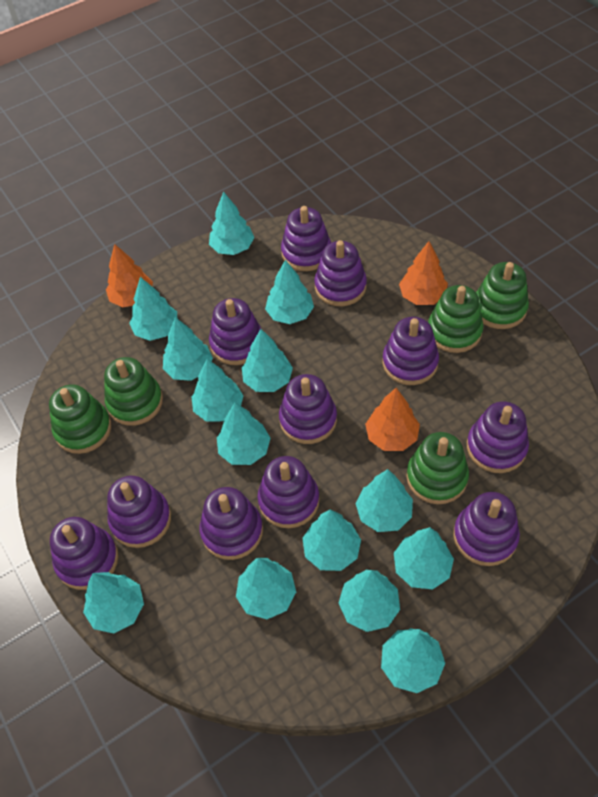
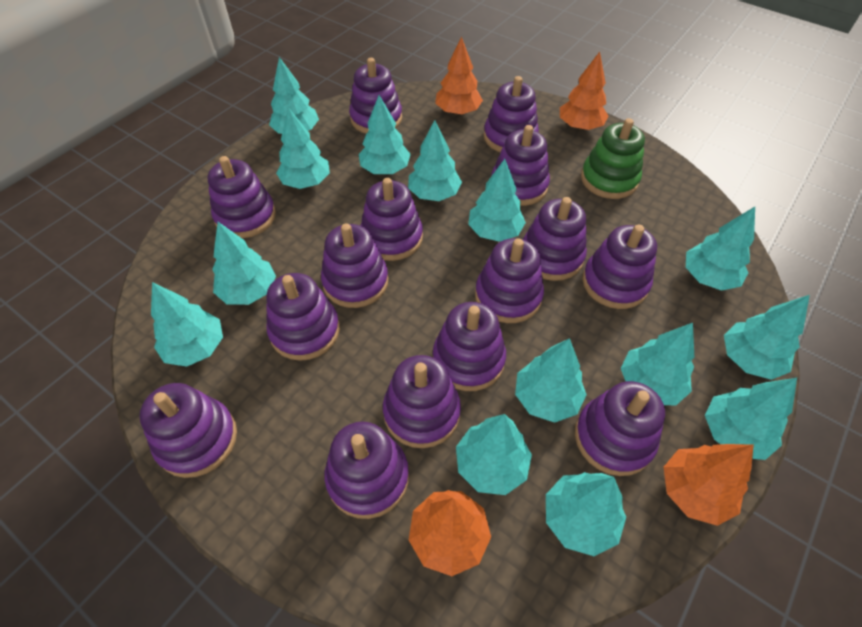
green stacking toy: 5 -> 1
orange tree: 3 -> 4
purple stacking toy: 11 -> 15

